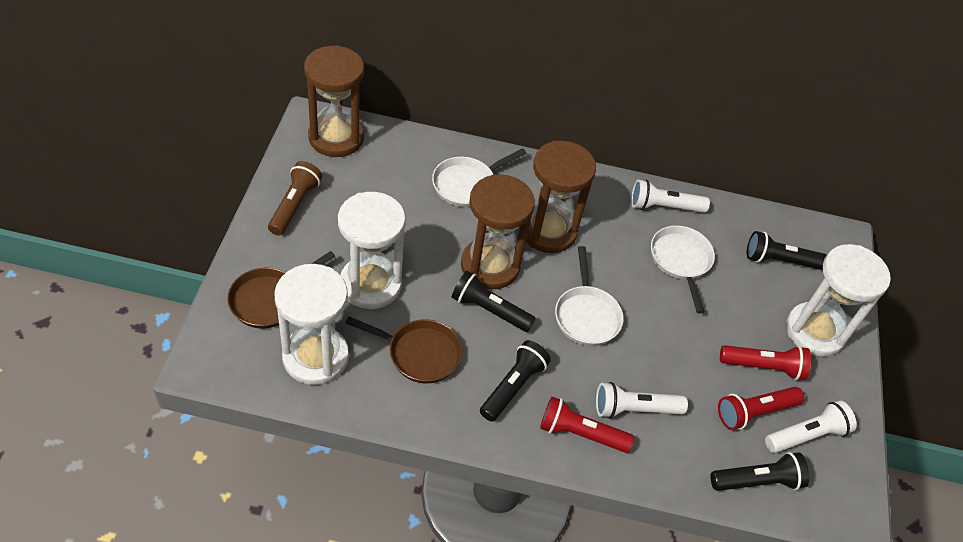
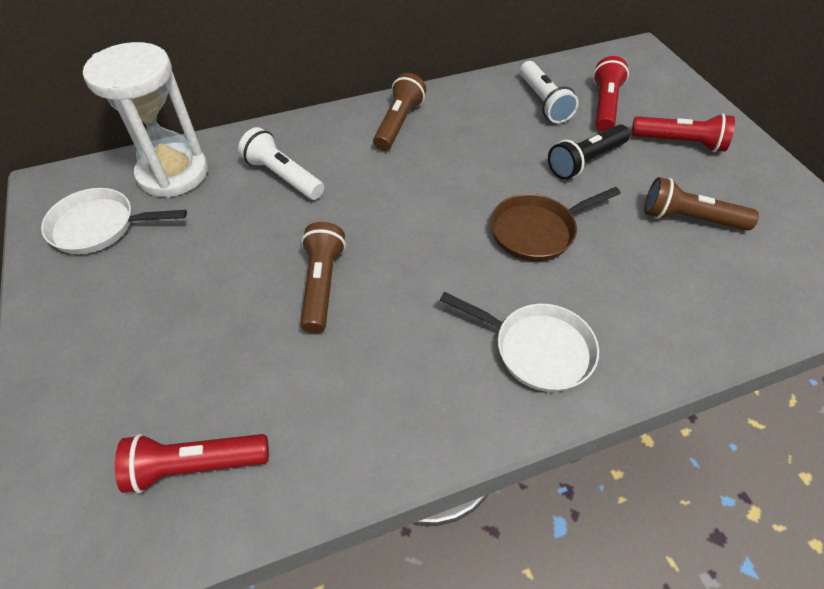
black flashlight: 4 -> 1
brown flashlight: 1 -> 3
brown hourglass: 3 -> 0
brown pan: 2 -> 1
white flashlight: 3 -> 2
white hourglass: 3 -> 1
white pan: 3 -> 2

